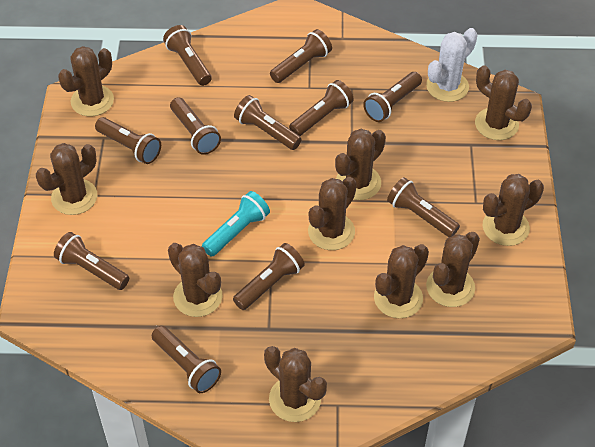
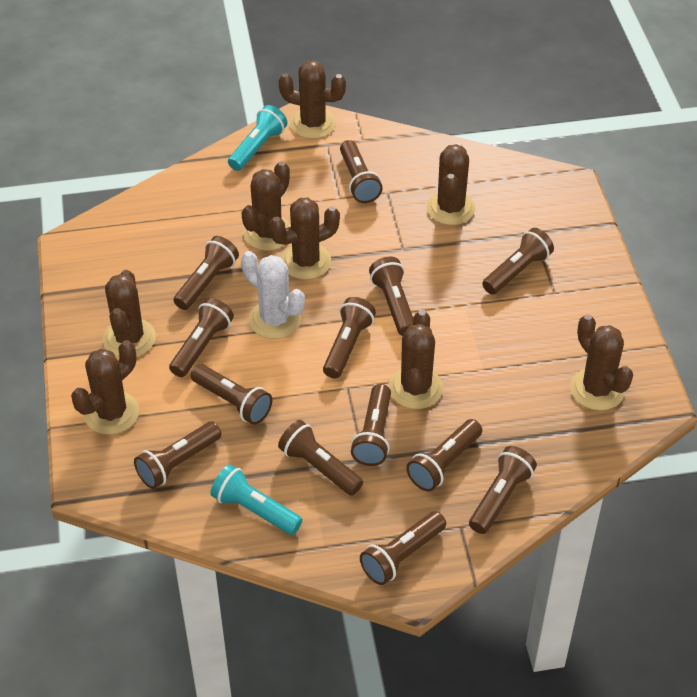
brown cactus: 10 -> 8
brown flashlight: 11 -> 13
turquoise flashlight: 1 -> 2

